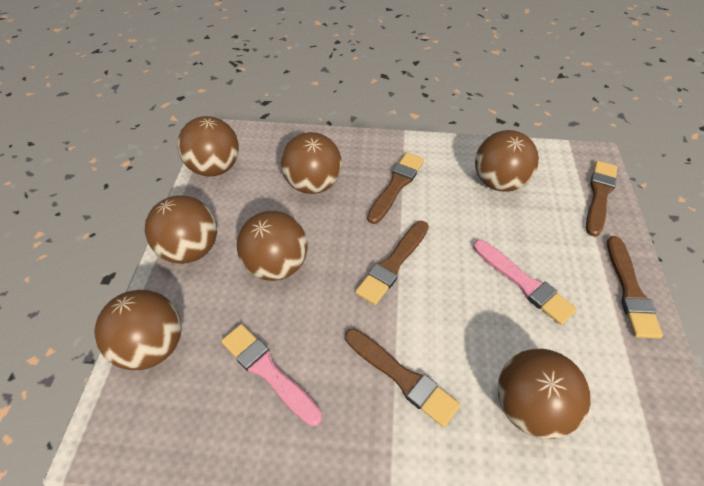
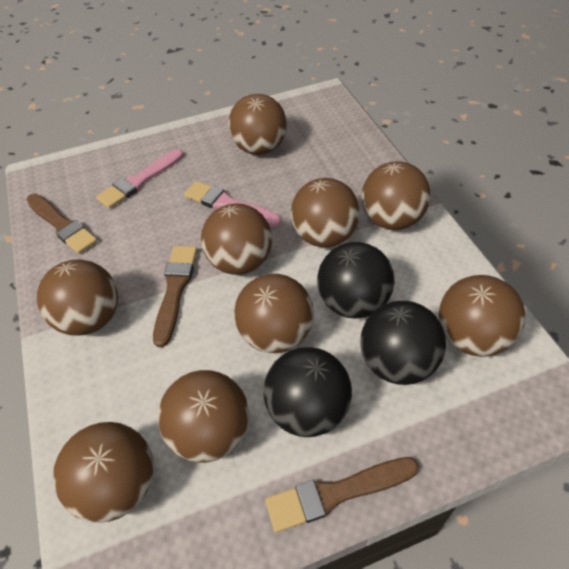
black ball: 0 -> 3
brown ball: 7 -> 9
brown brush: 5 -> 3

